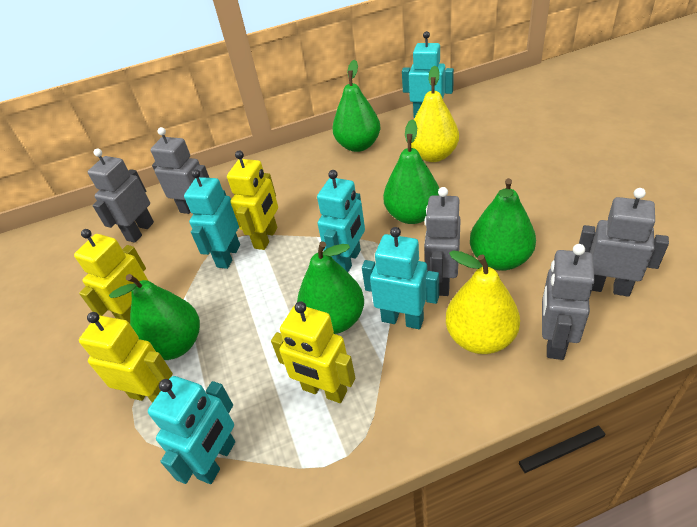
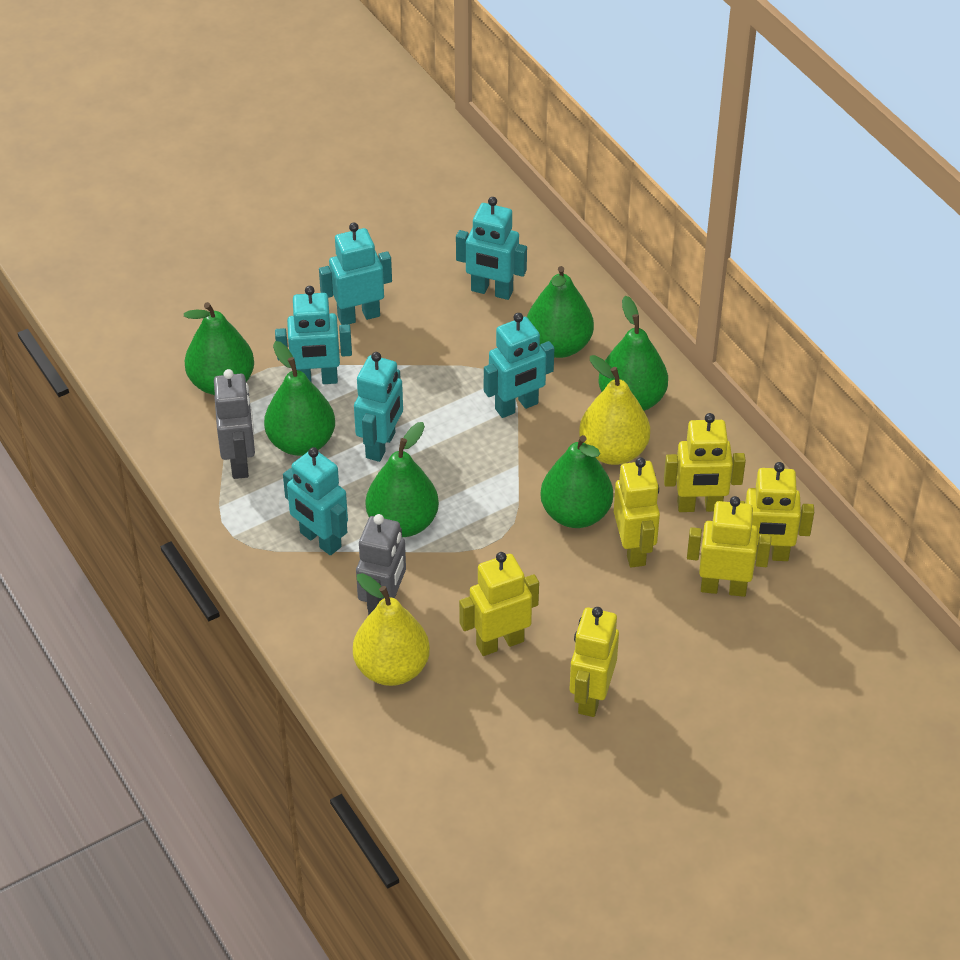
green pear: 5 -> 6
grey robot: 5 -> 2
turquoise robot: 5 -> 6
yellow robot: 4 -> 6

